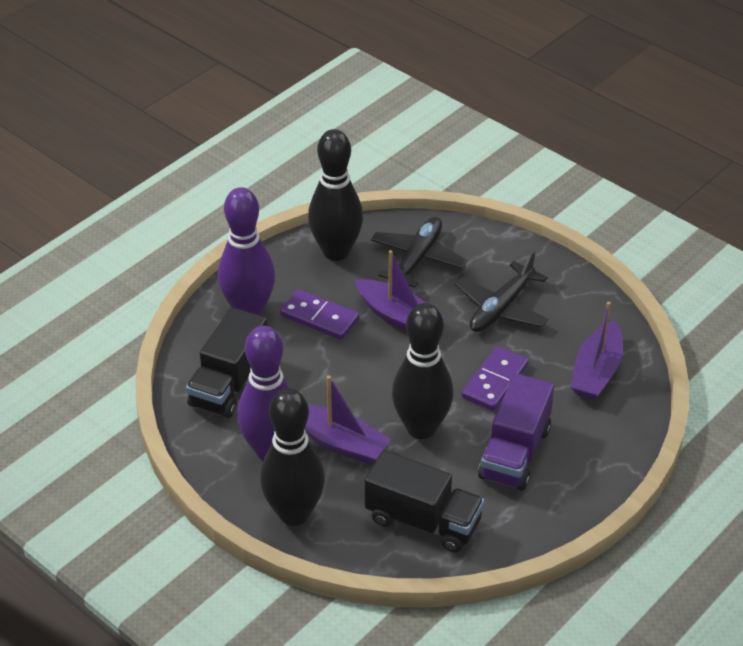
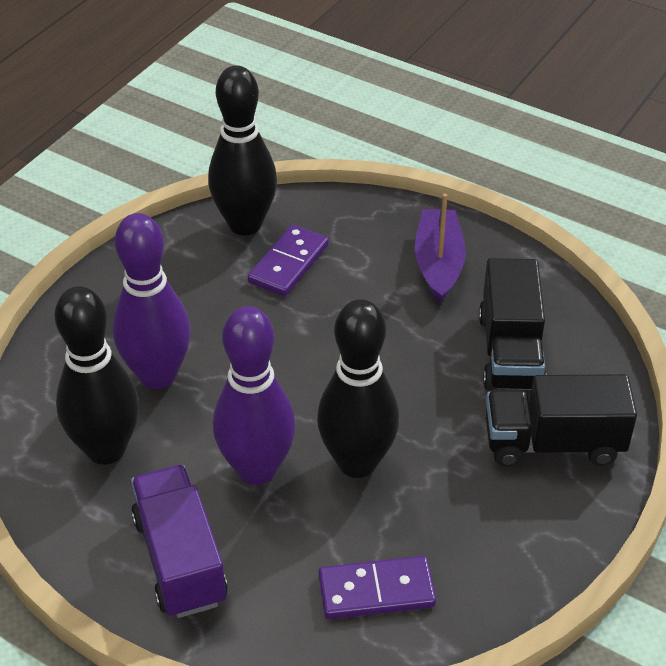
black plane: 2 -> 0
purple boat: 3 -> 1

